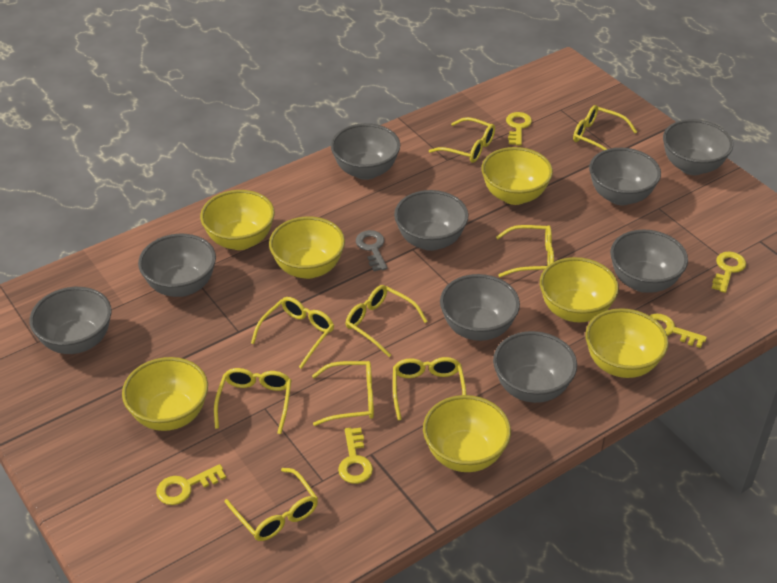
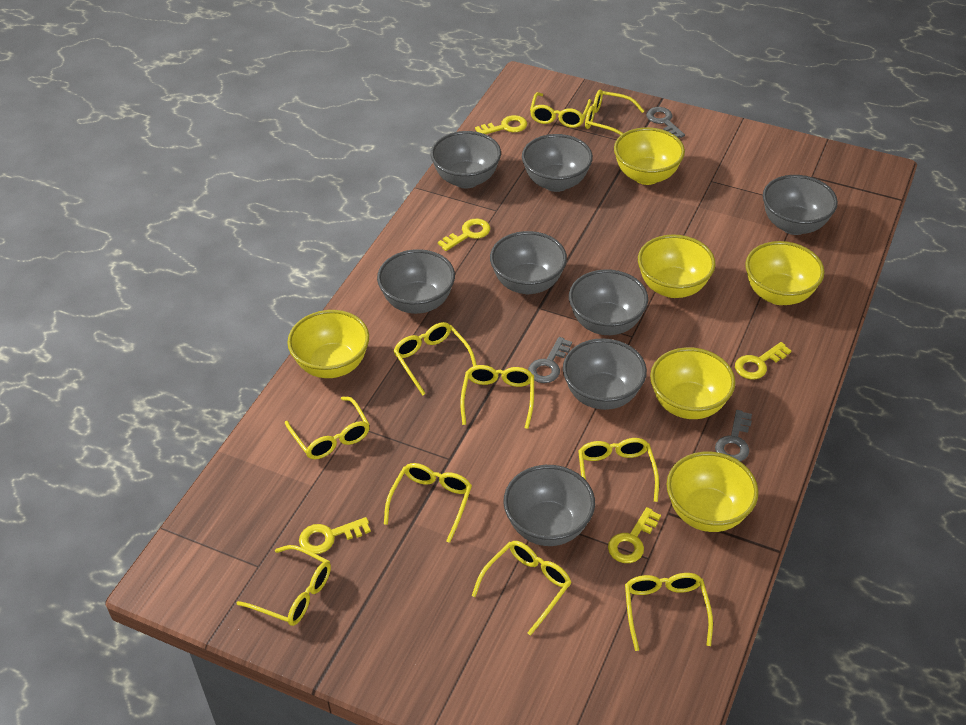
grey bowl: 9 -> 8
grey key: 1 -> 3
yellow bowl: 7 -> 6
yellow glasses: 9 -> 10

